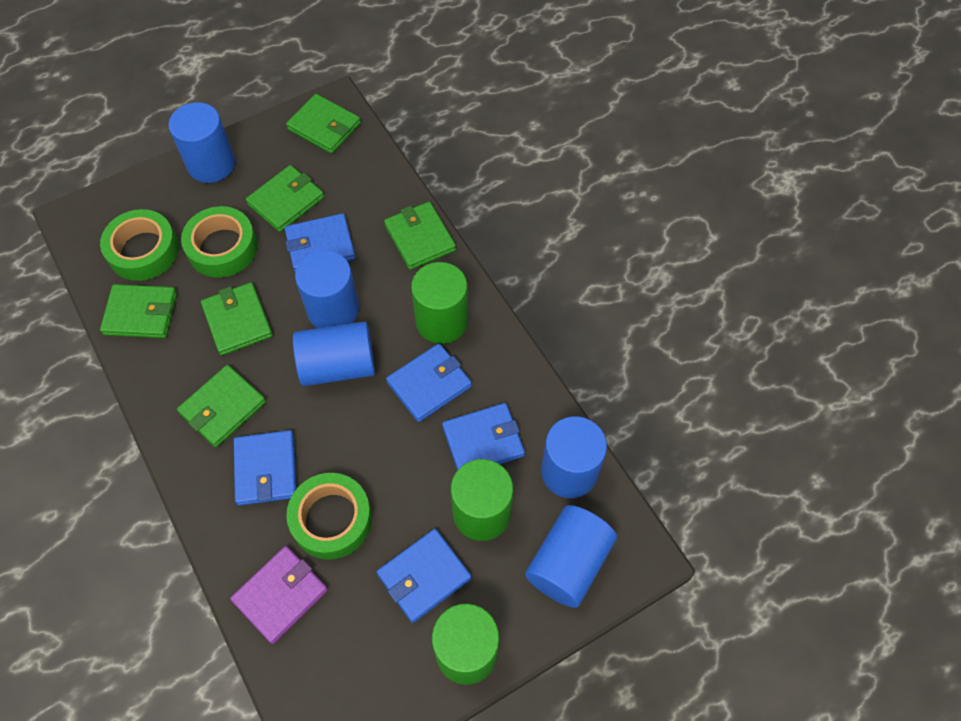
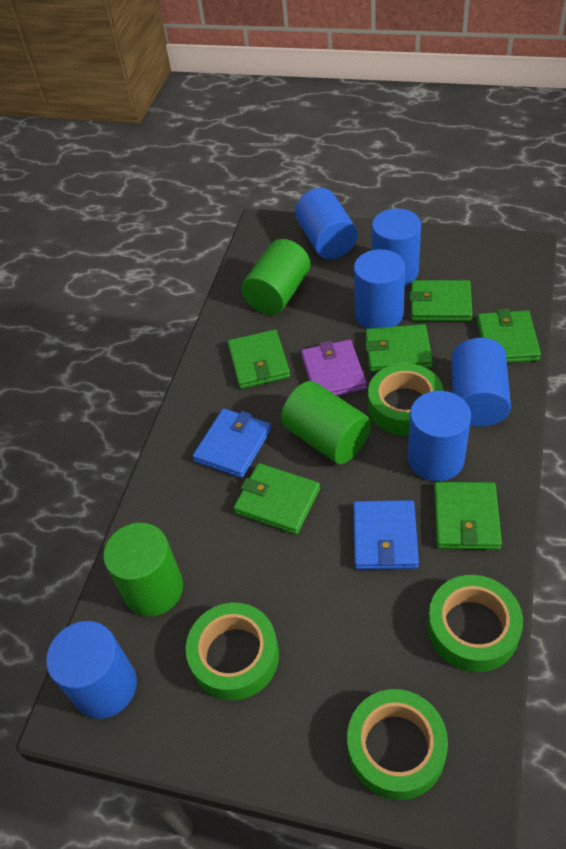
blue cylinder: 5 -> 6
blue wallet: 5 -> 2
green tape: 3 -> 4

